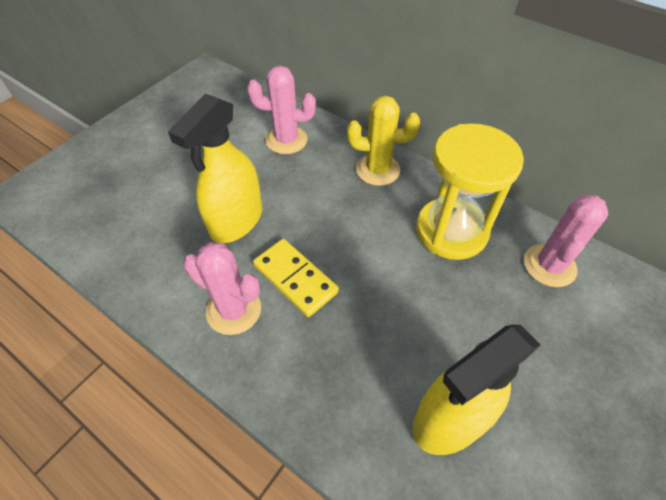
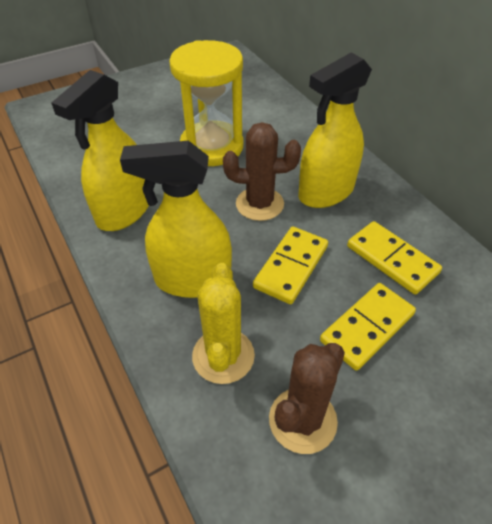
brown cactus: 0 -> 2
pink cactus: 3 -> 0
yellow domino: 1 -> 3
yellow spray bottle: 2 -> 3

